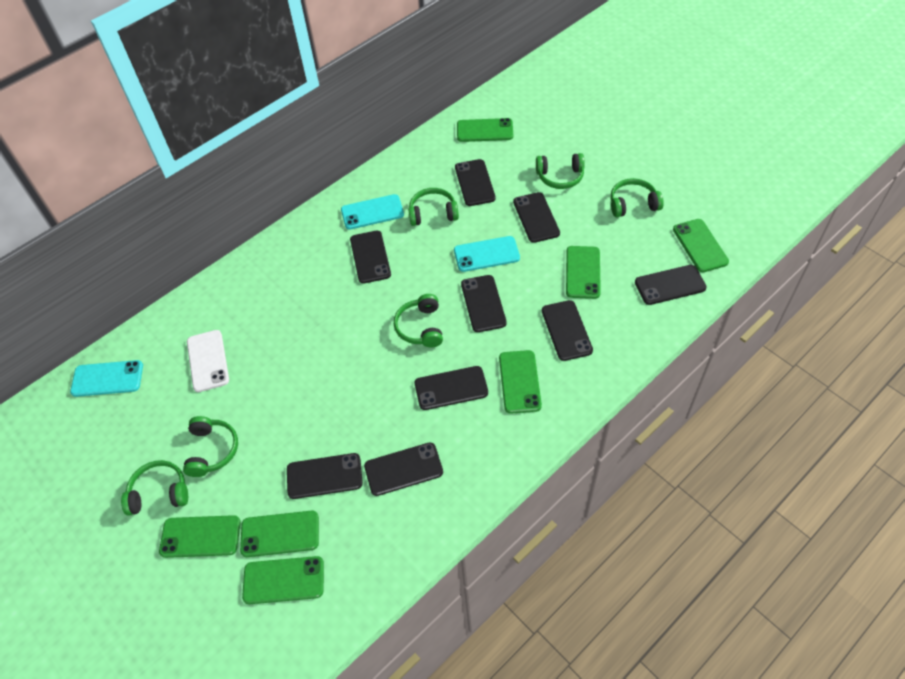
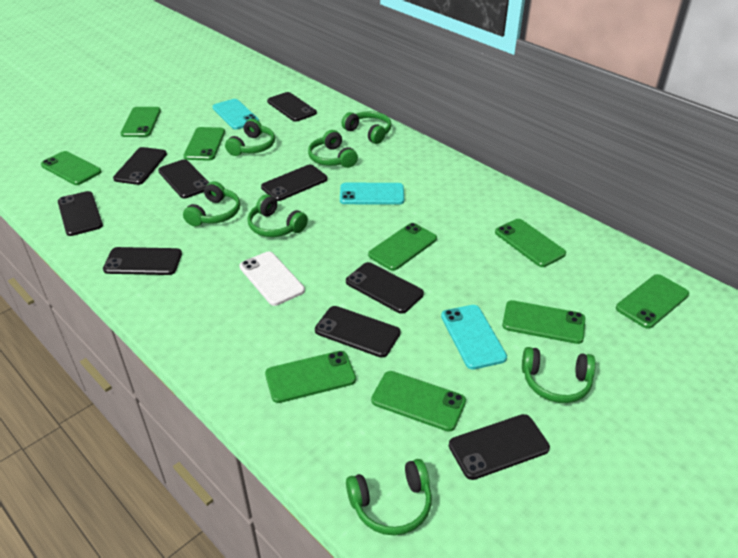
green headphones: 6 -> 7
green phone: 7 -> 9

